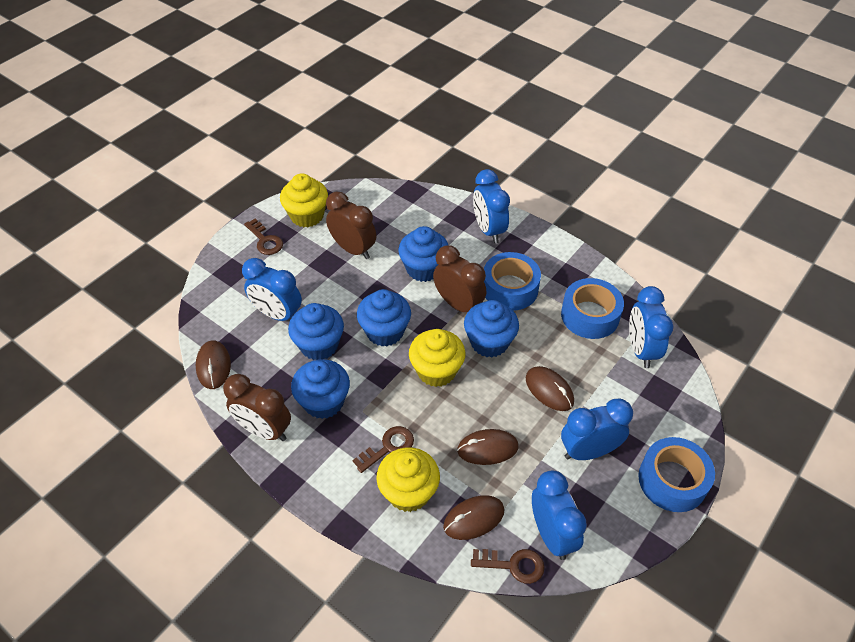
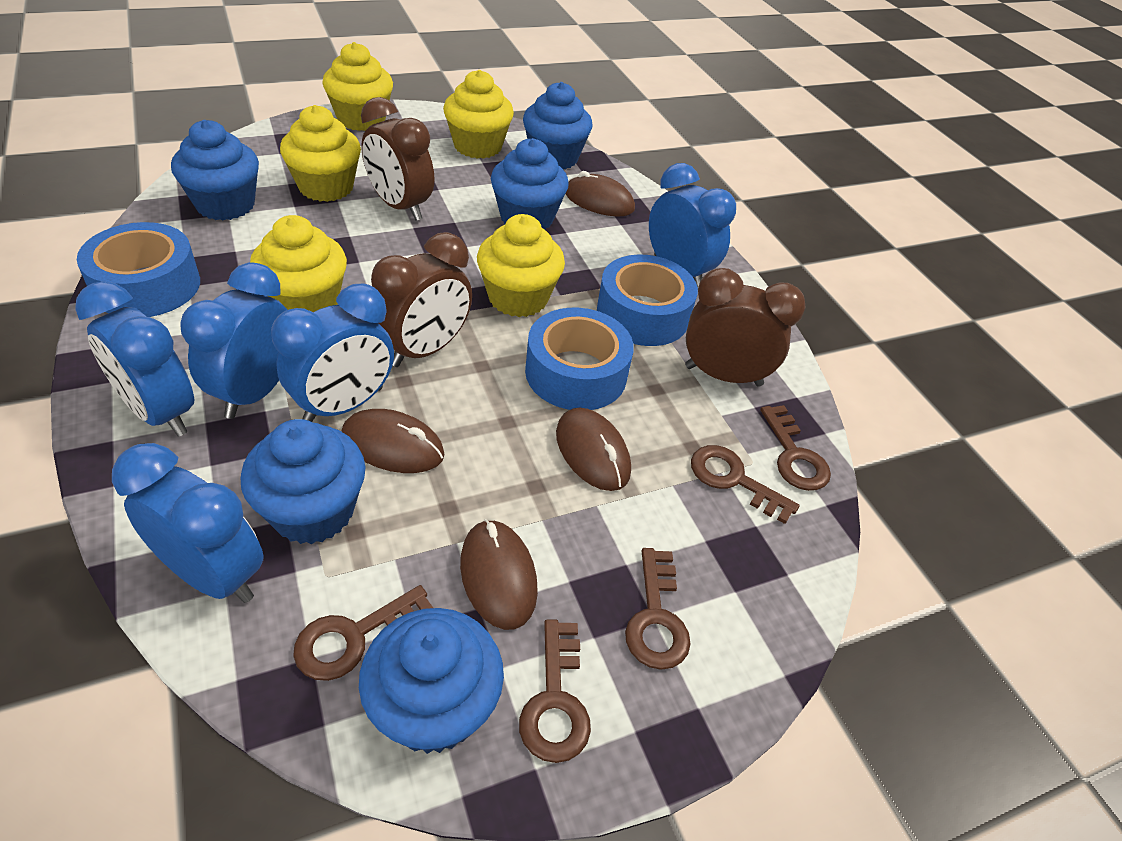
brown key: 3 -> 5
yellow cupcake: 3 -> 5

